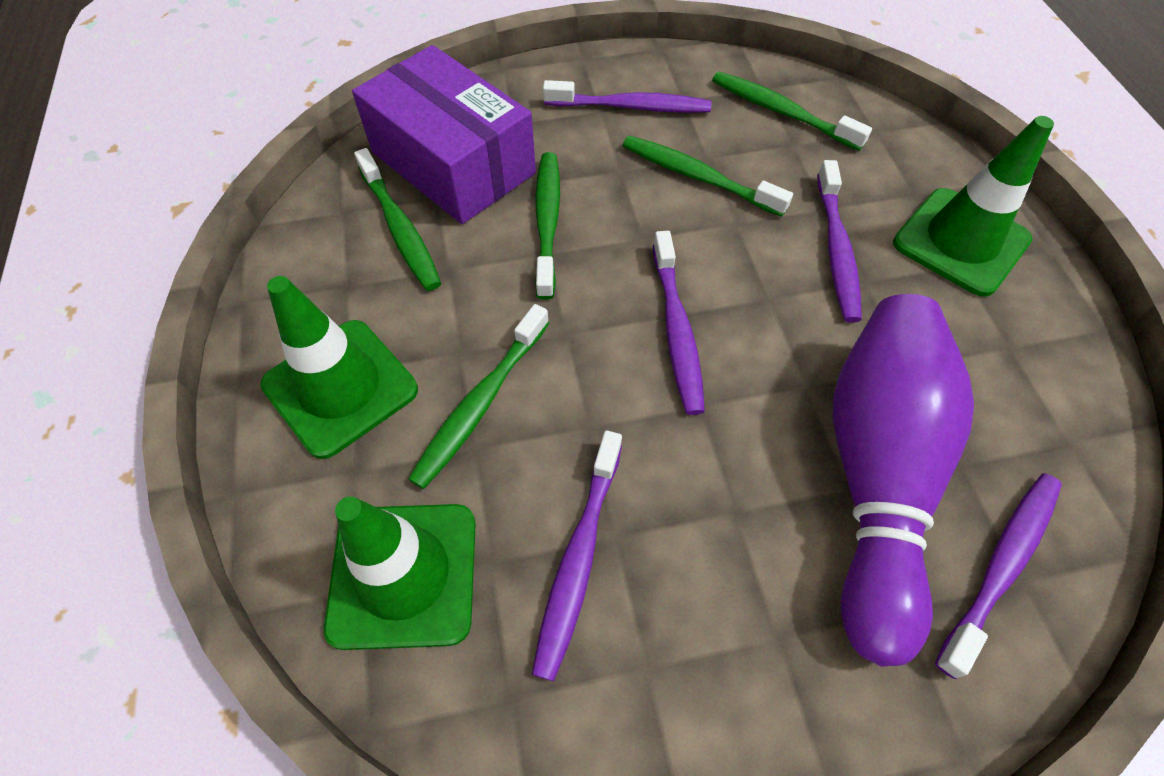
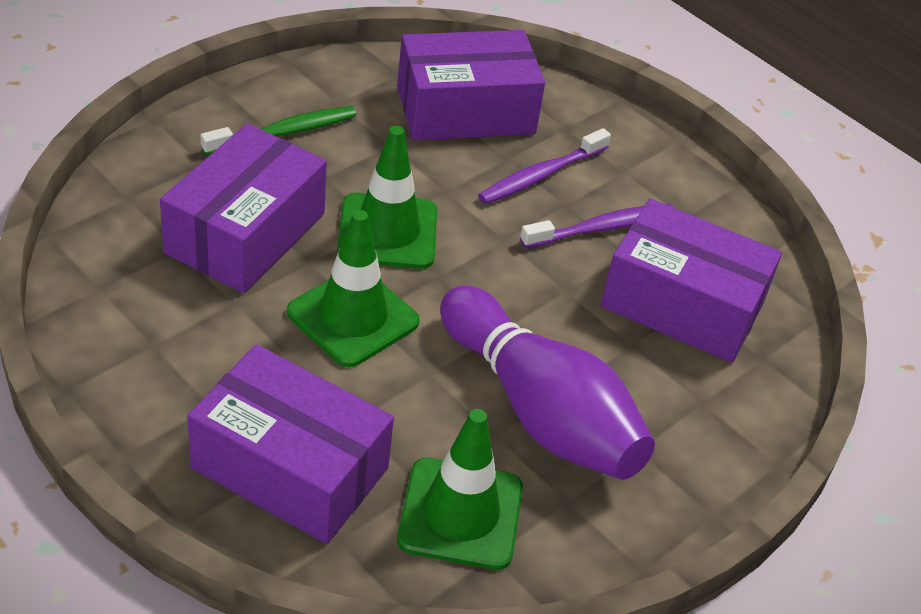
green toothbrush: 5 -> 1
purple box: 1 -> 4
purple toothbrush: 5 -> 2

